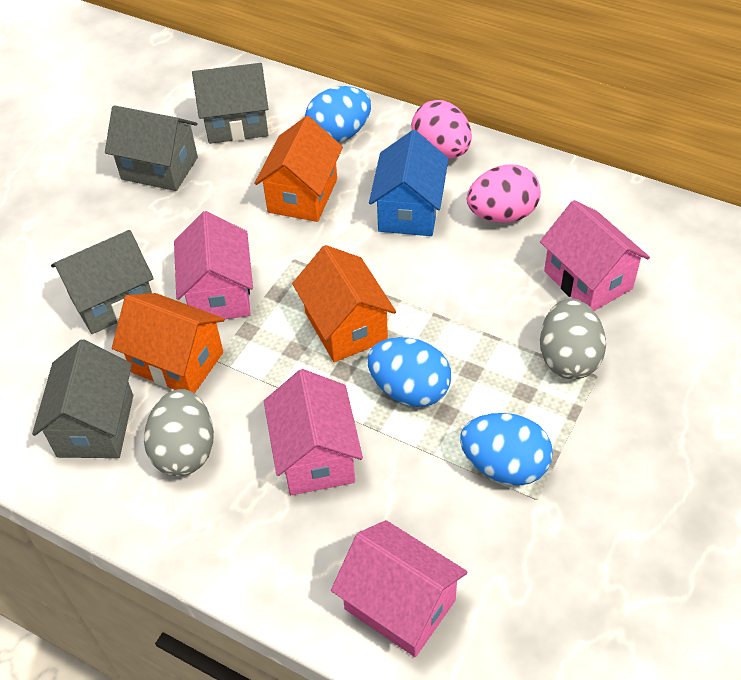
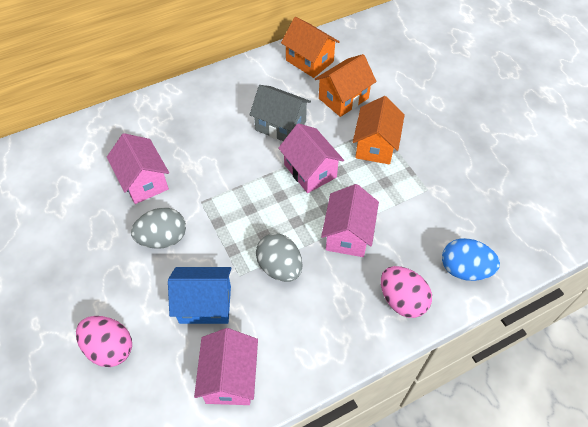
blue egg: 3 -> 1
grey house: 4 -> 1

